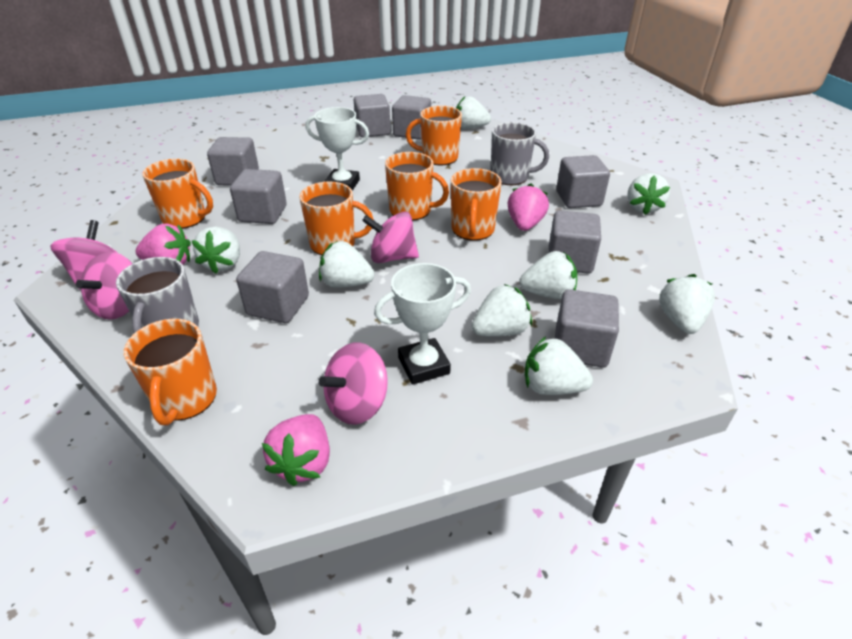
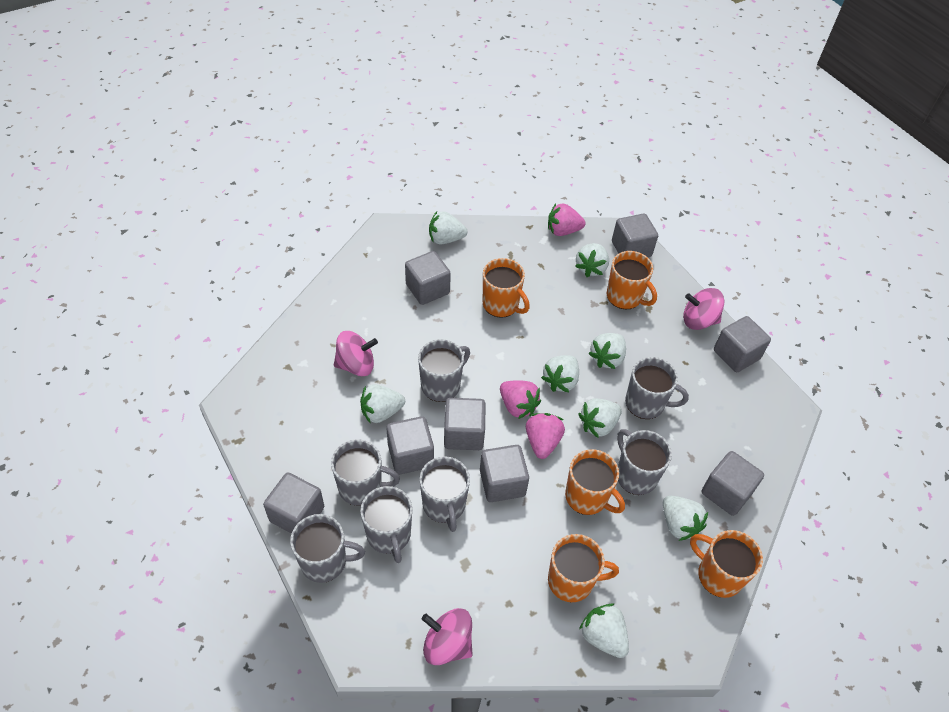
grey mug: 2 -> 7
orange mug: 6 -> 5
pink spinning top: 4 -> 3
white trophy: 2 -> 0

